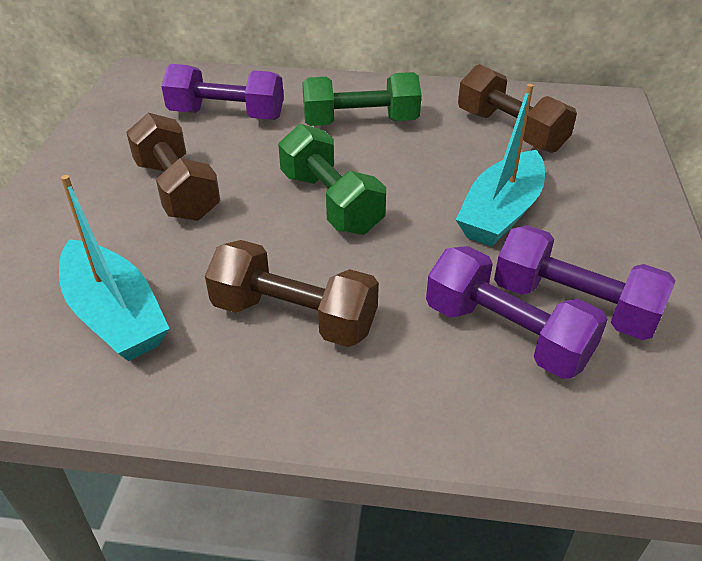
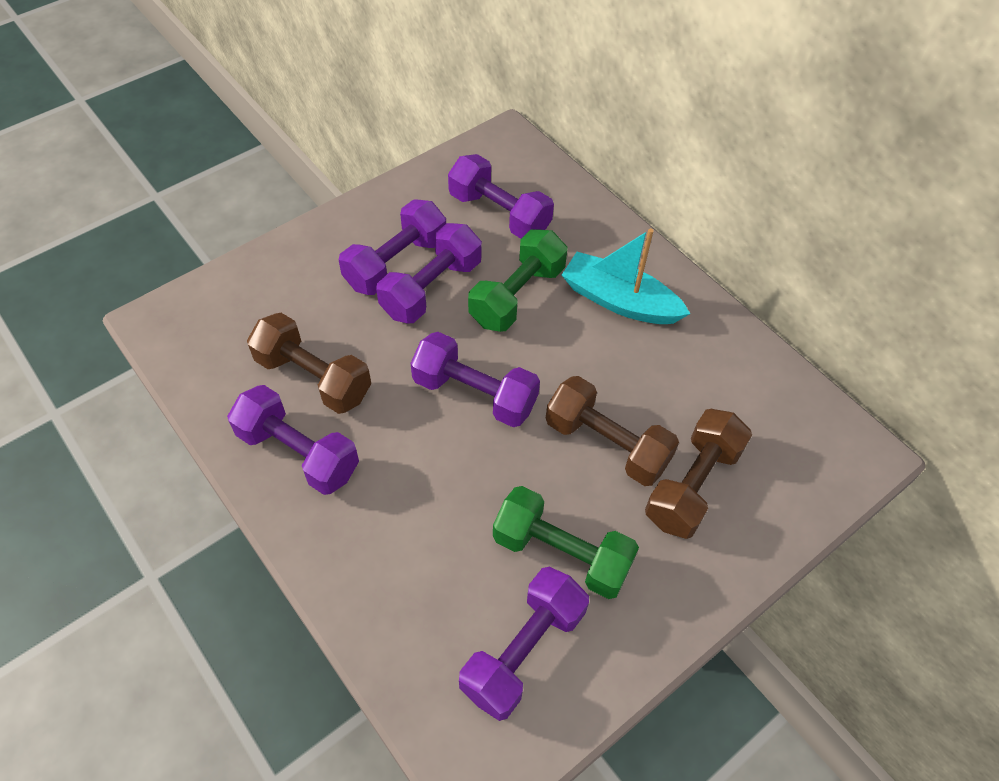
purple dumbbell: 3 -> 6
turquoise boat: 2 -> 1

